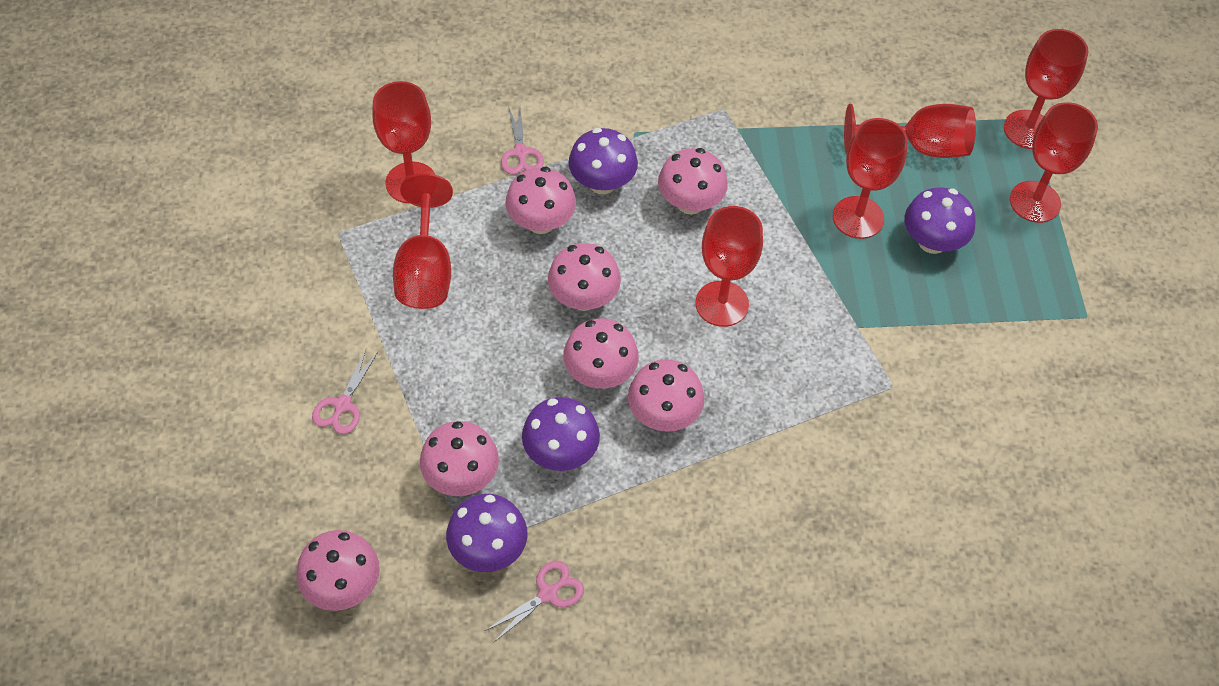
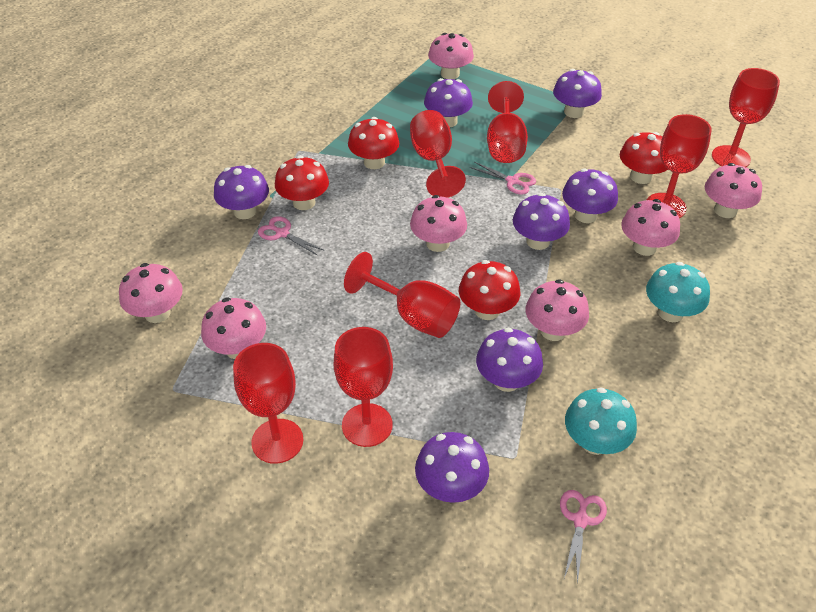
purple mushroom: 4 -> 7
red mushroom: 0 -> 4
turquoise mushroom: 0 -> 2

